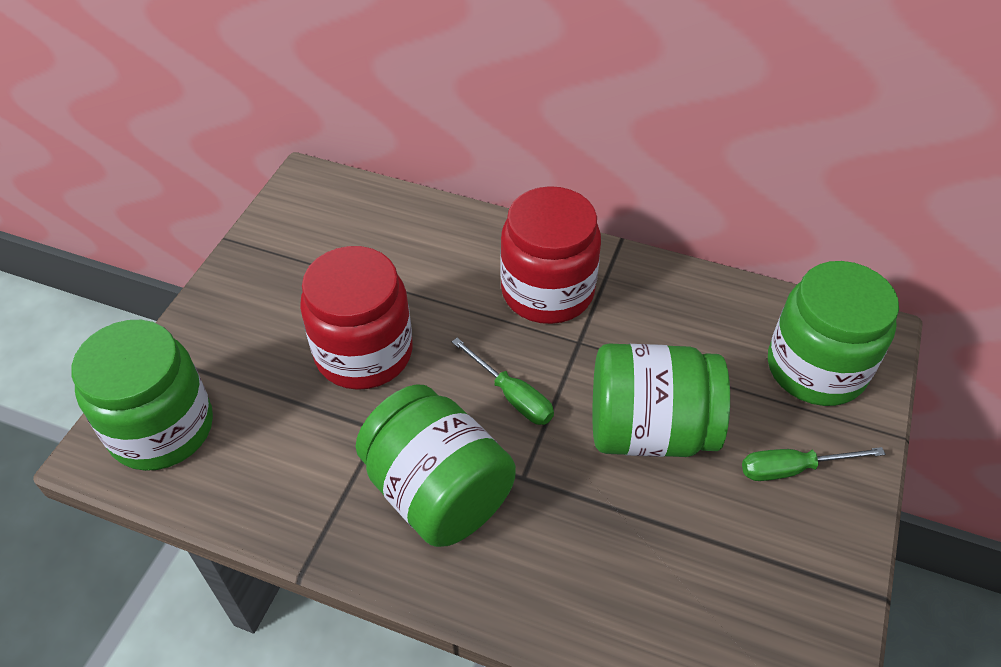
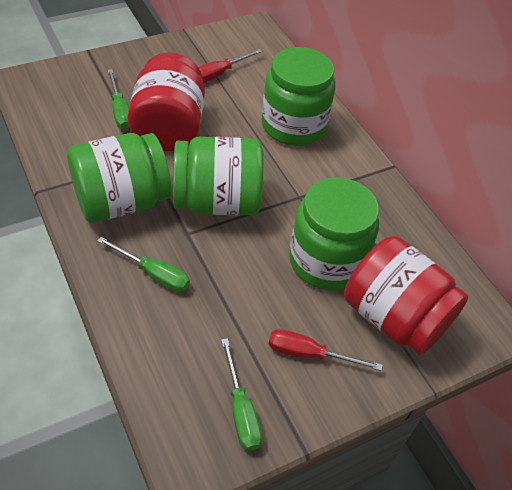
green screwdriver: 2 -> 3
red screwdriver: 0 -> 2

